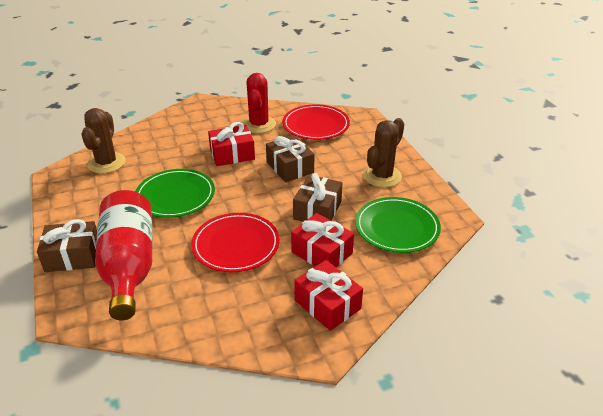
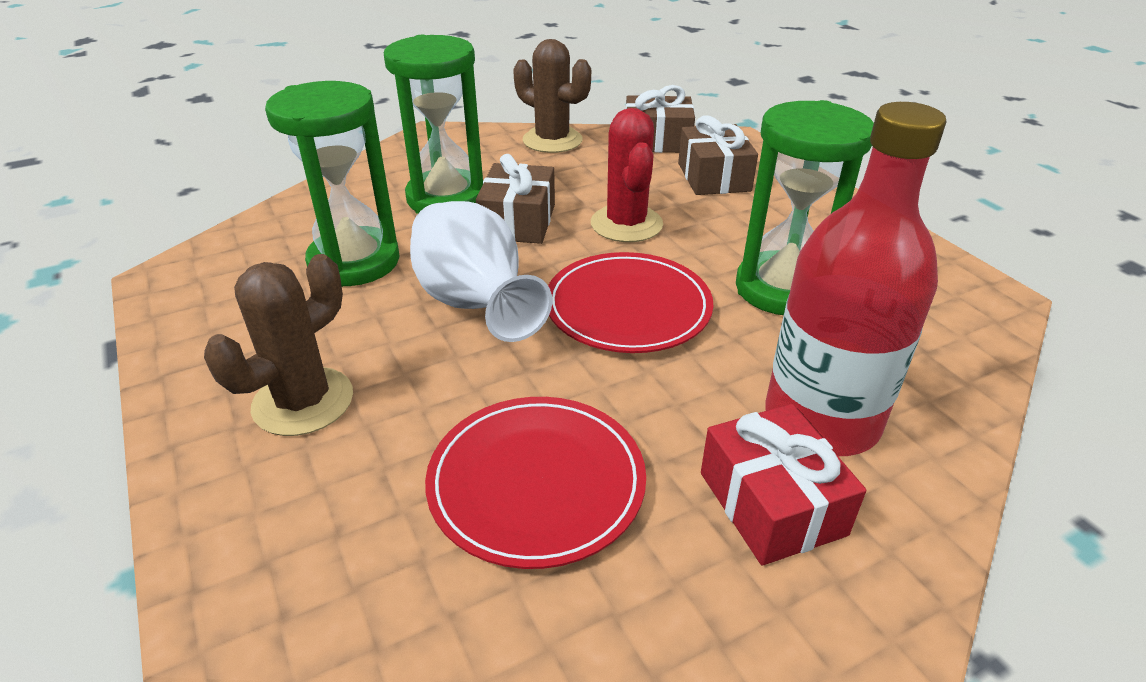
green hourglass: 0 -> 3
green plate: 2 -> 0
red gift: 3 -> 1
white vase: 0 -> 1

